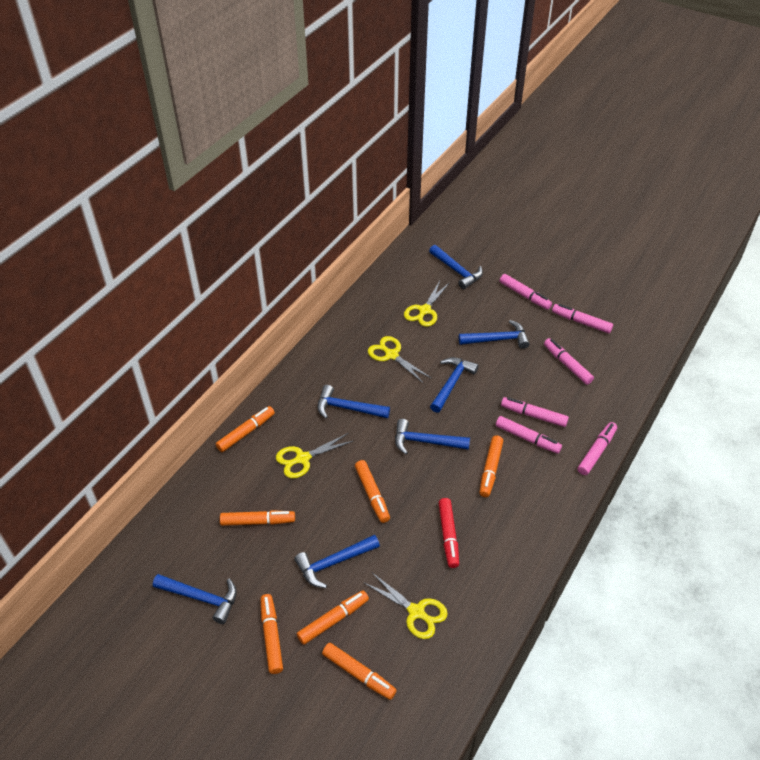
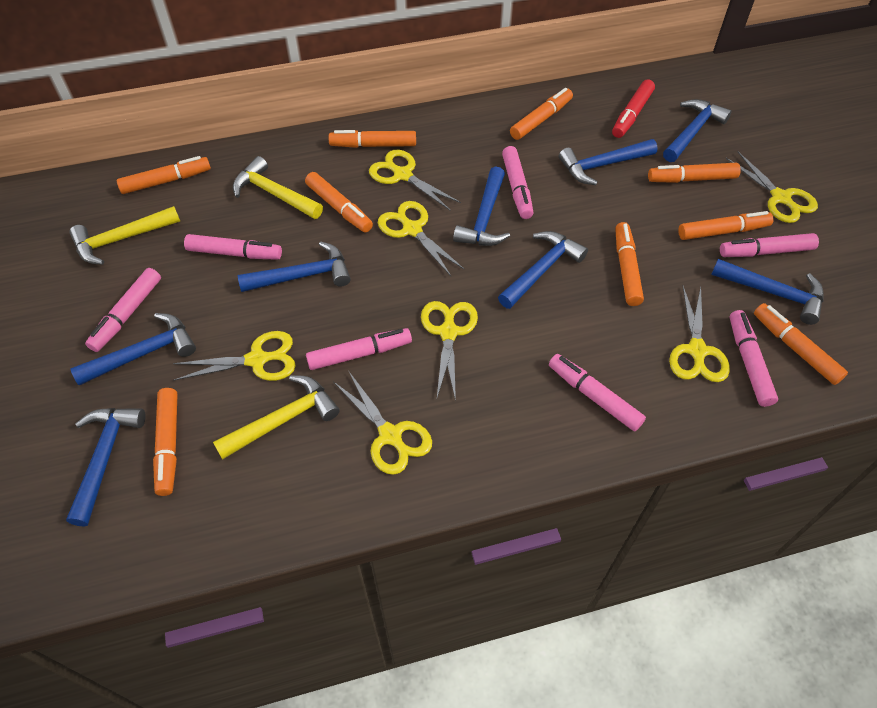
blue hammer: 7 -> 8
orange marker: 7 -> 9
pink marker: 6 -> 7
yellow hammer: 0 -> 3
yellow scissors: 4 -> 7

